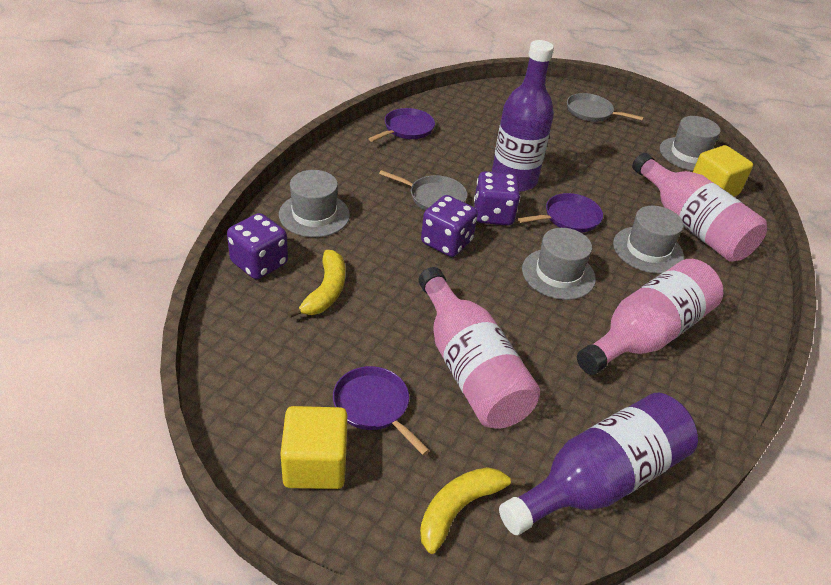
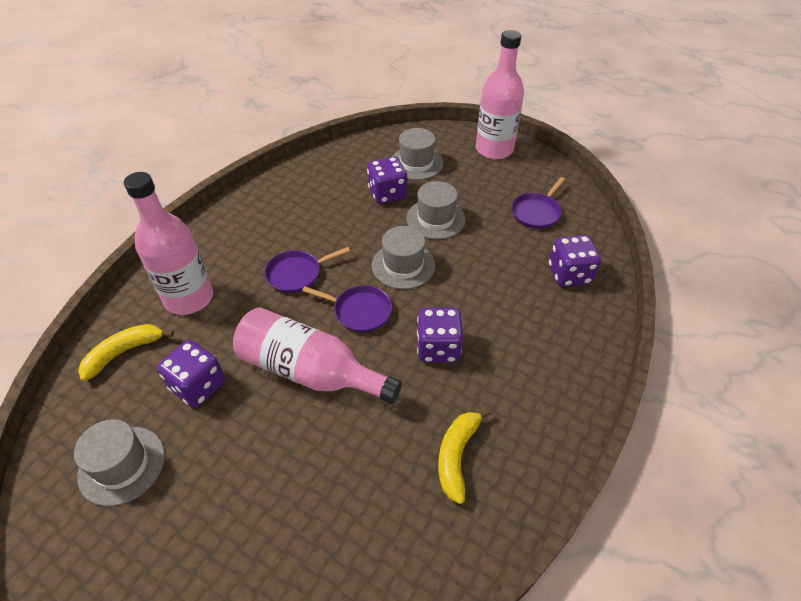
grey pan: 2 -> 0
purple bottle: 2 -> 0
purple dice: 3 -> 4
yellow cube: 2 -> 0

